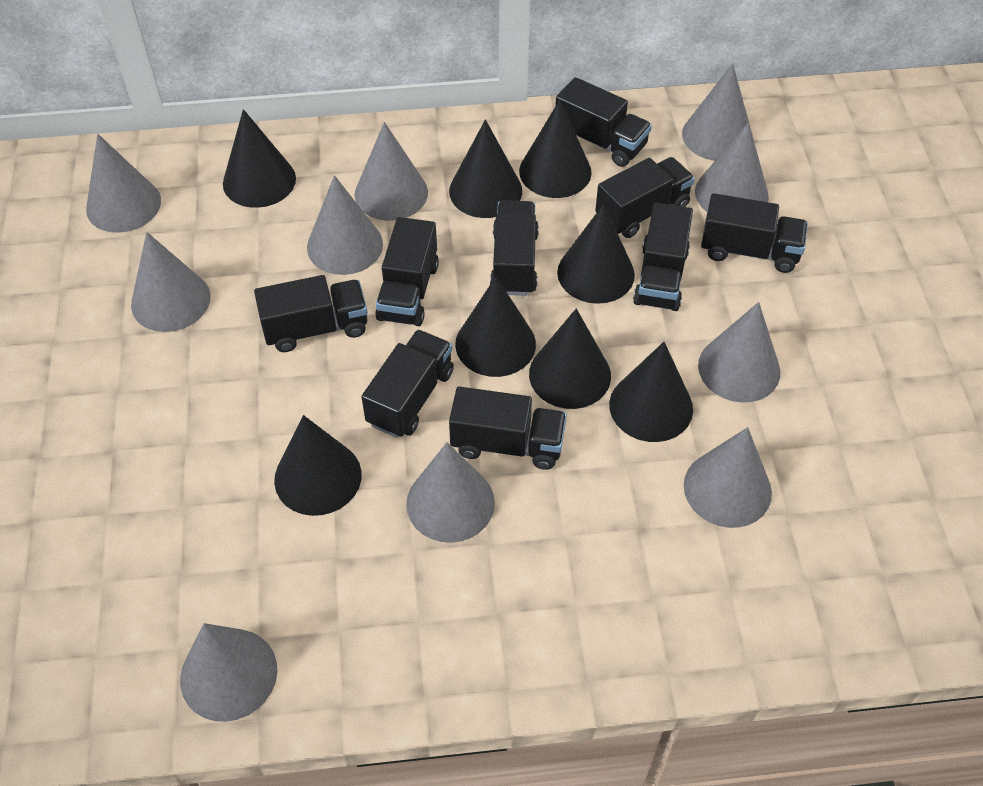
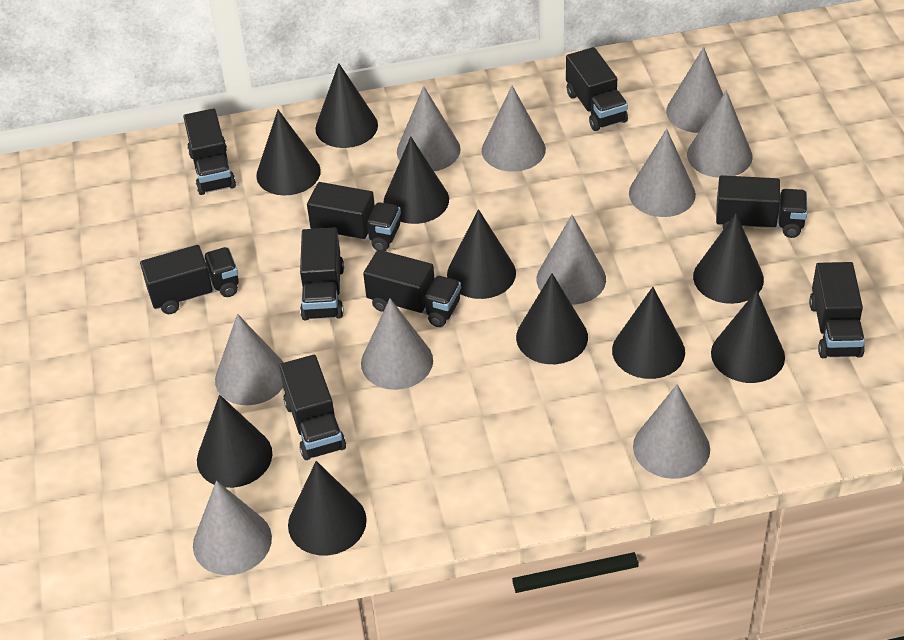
black cone: 8 -> 10

